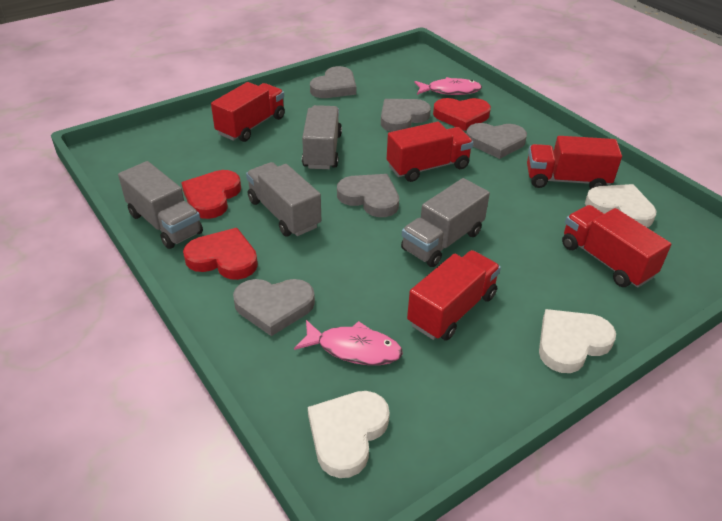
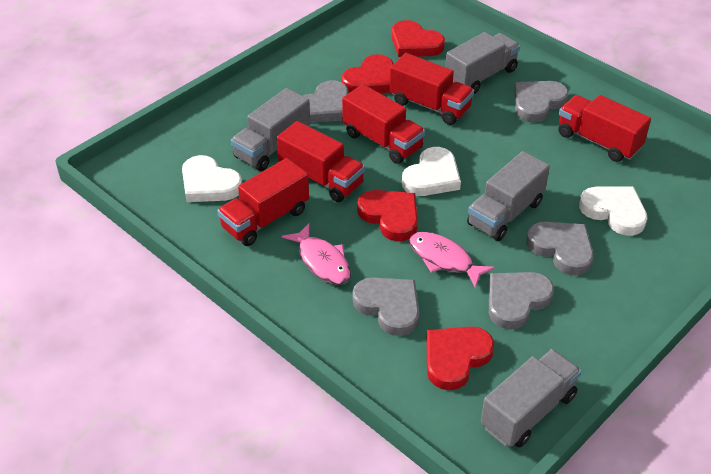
red heart: 3 -> 4

